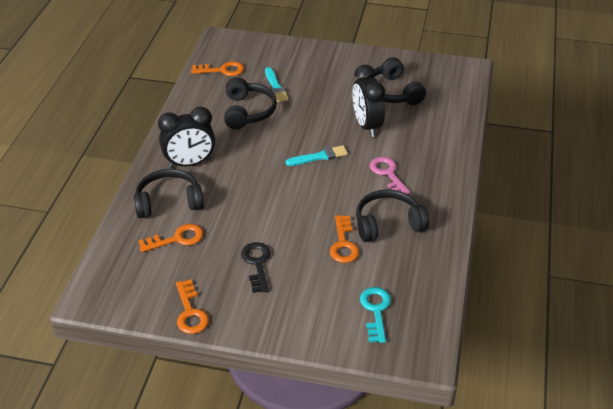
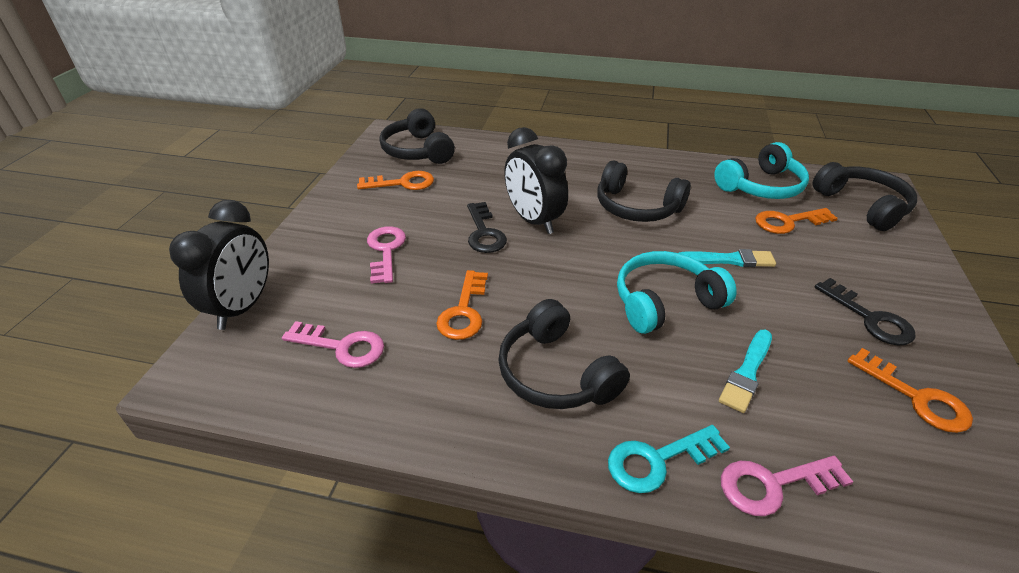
black key: 1 -> 2
pink key: 1 -> 3
turquoise headphones: 0 -> 2

